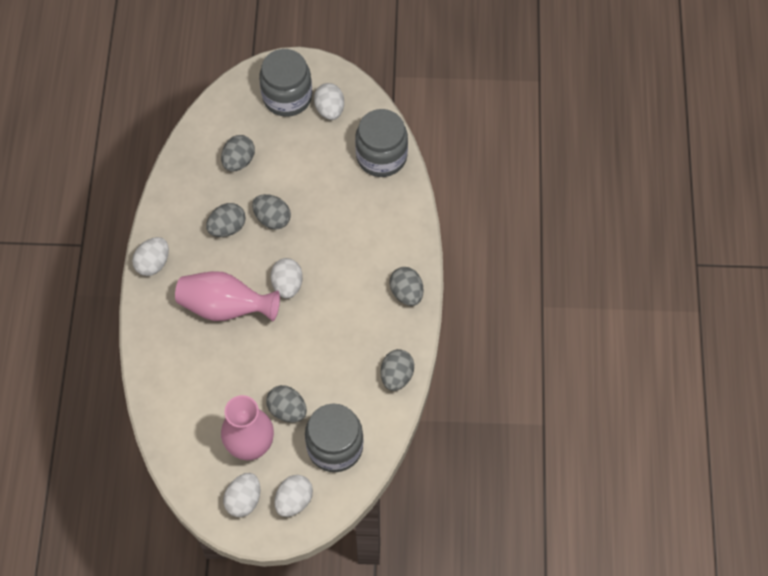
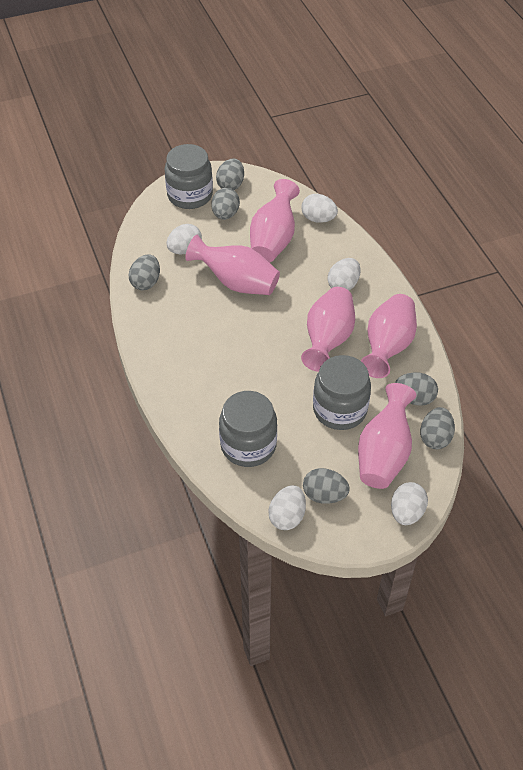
pink vase: 2 -> 5

